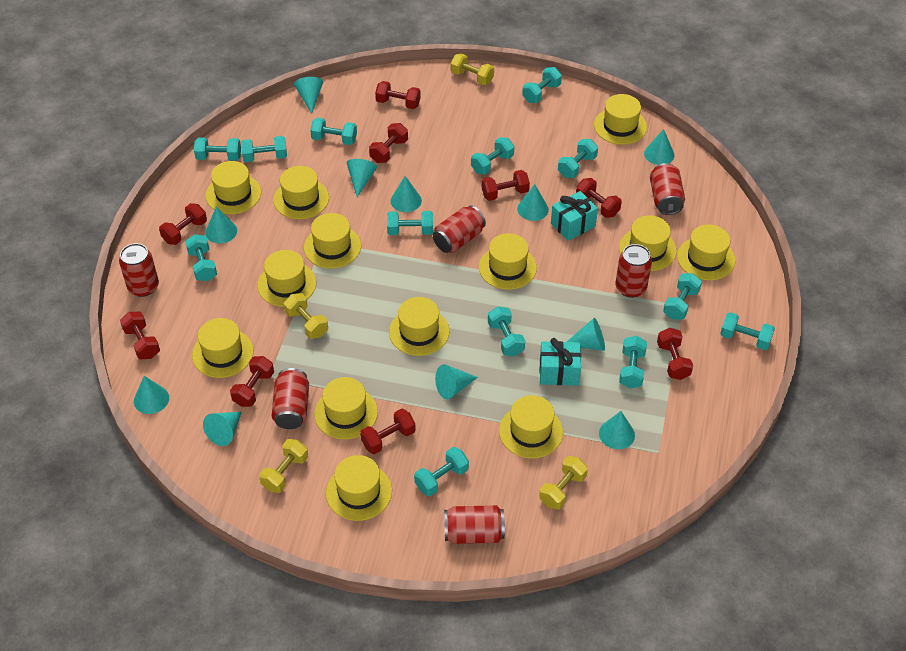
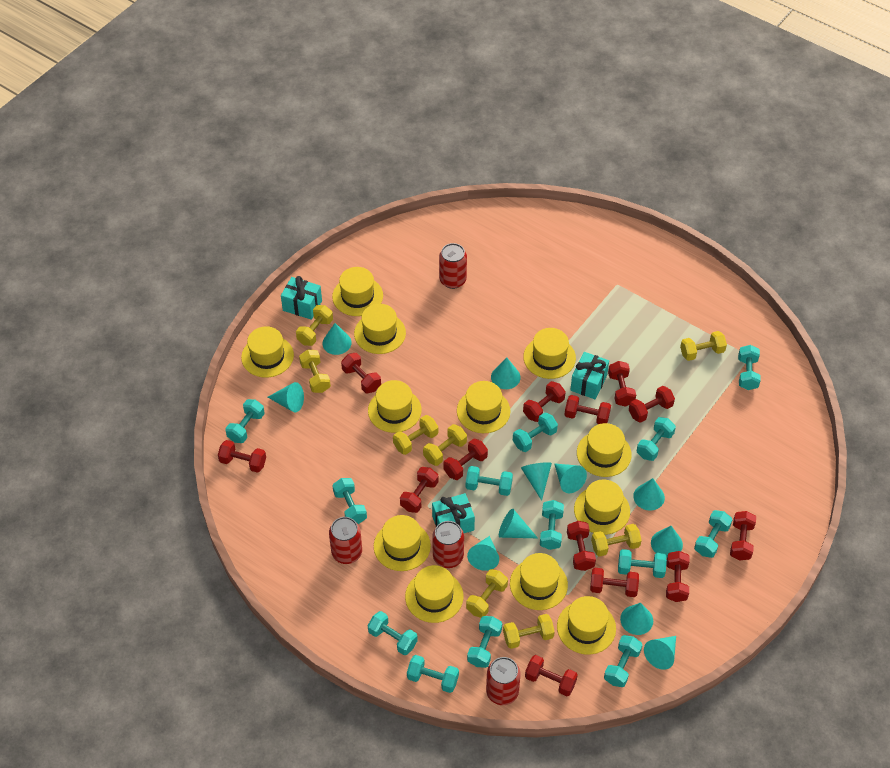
red can: 6 -> 4
red dumbbell: 9 -> 13
turquoise gift: 2 -> 3
yellow dumbbell: 4 -> 8
yellow hat: 13 -> 12

